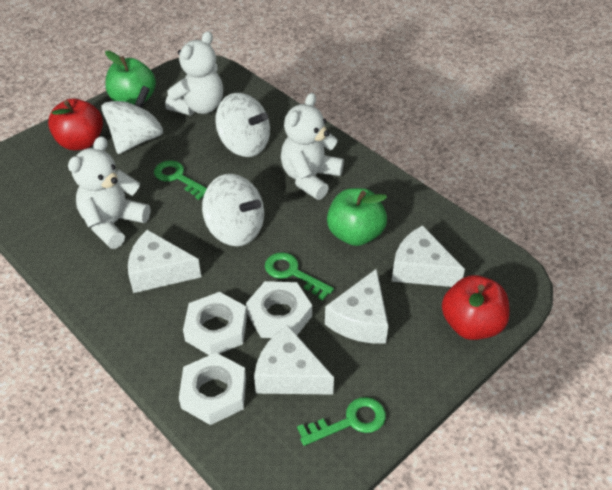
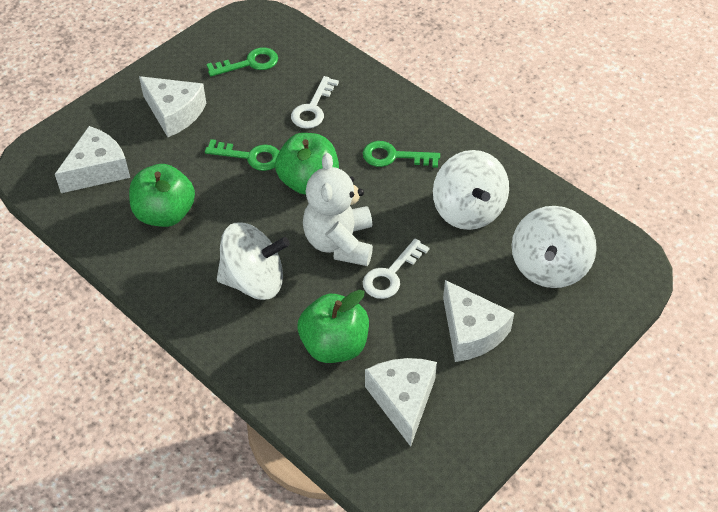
green apple: 2 -> 3
red apple: 2 -> 0
white key: 0 -> 2
white nut: 3 -> 0
white teddy bear: 3 -> 1

